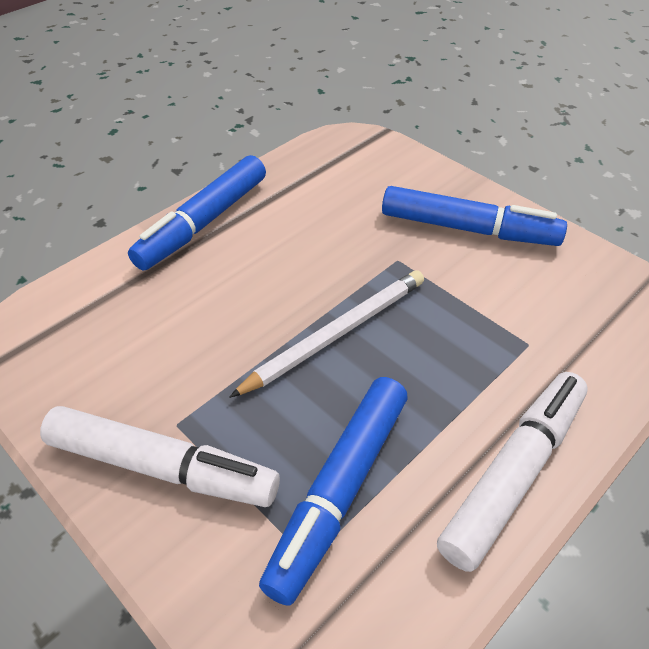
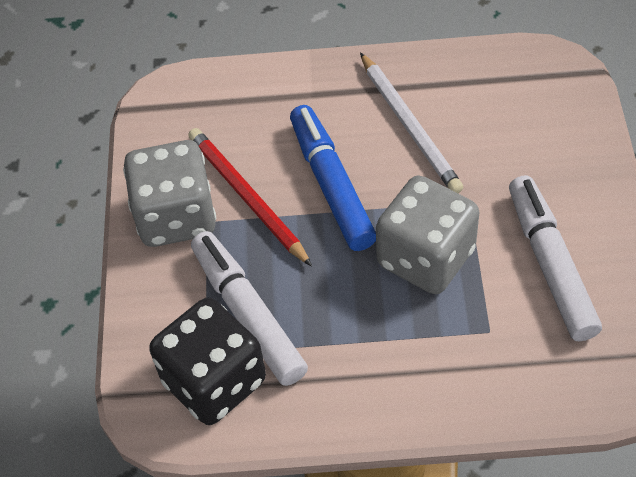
black dice: 0 -> 1
blue marker: 3 -> 1
grey dice: 0 -> 2
red pencil: 0 -> 1

